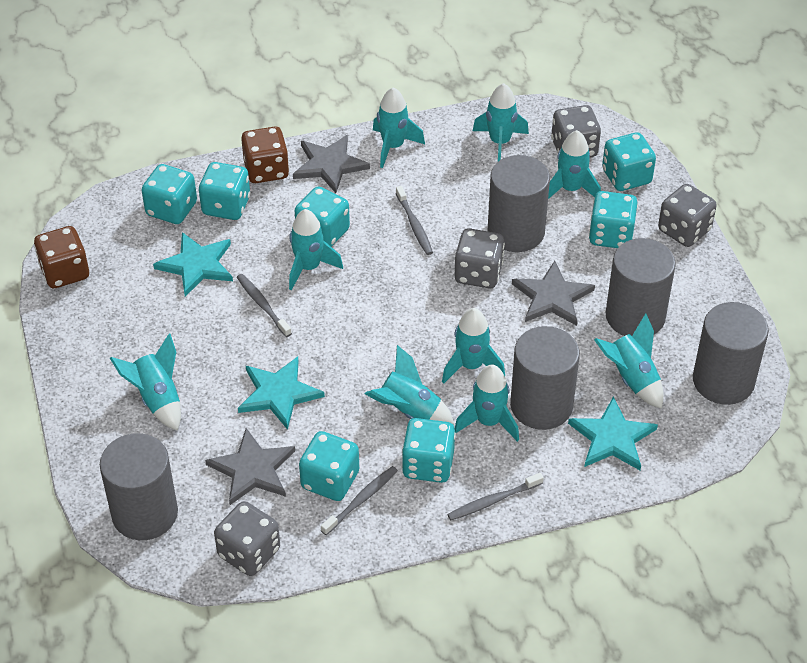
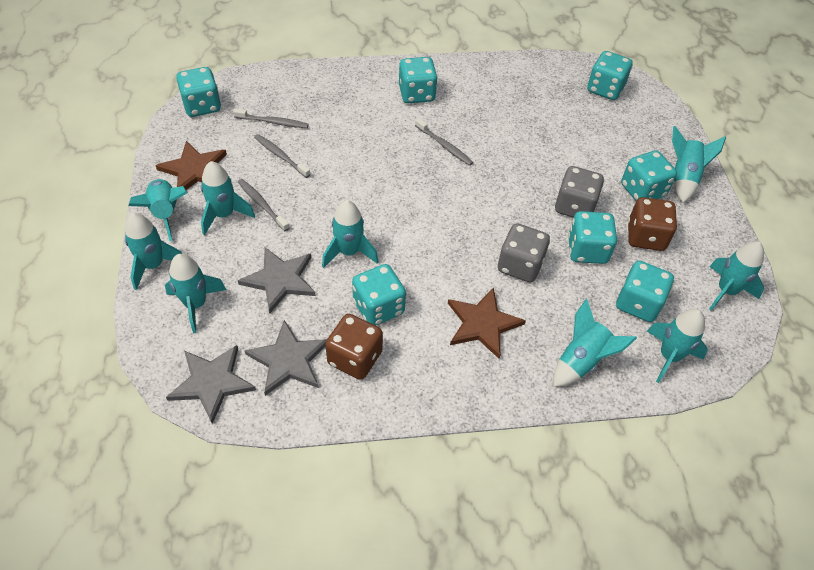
brown star: 0 -> 2
grey cylinder: 5 -> 0
grey dice: 4 -> 2
turquoise star: 3 -> 0

